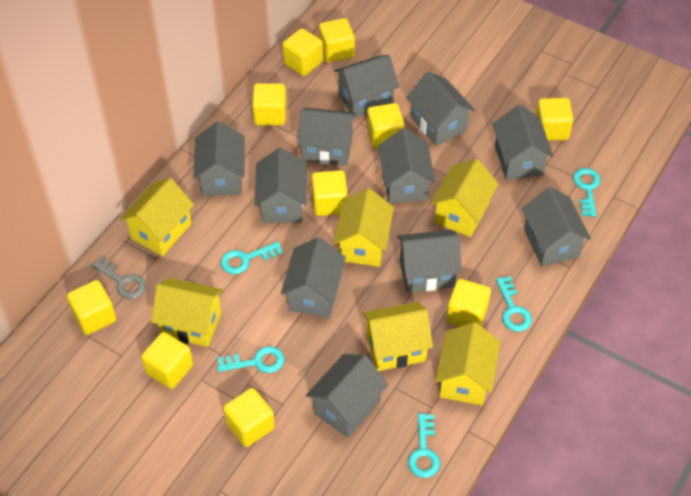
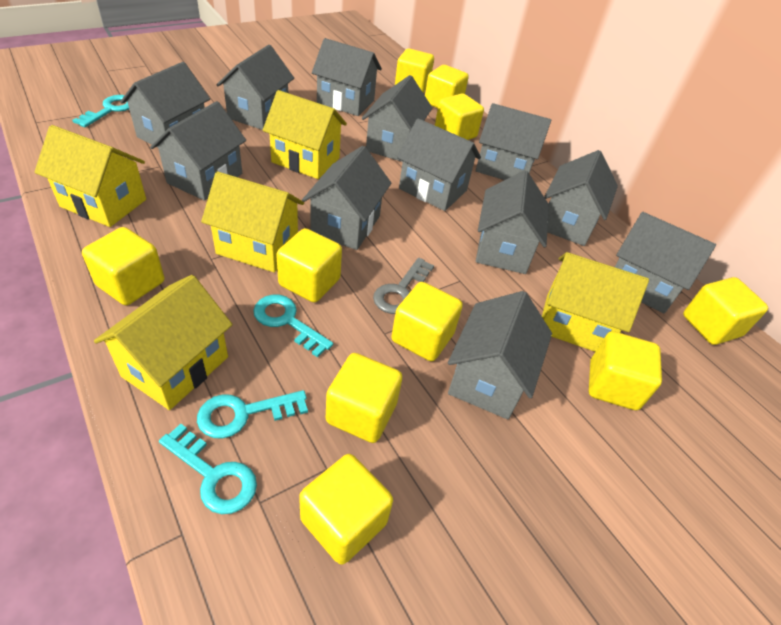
grey house: 11 -> 12
turquoise key: 5 -> 4
yellow house: 6 -> 5

